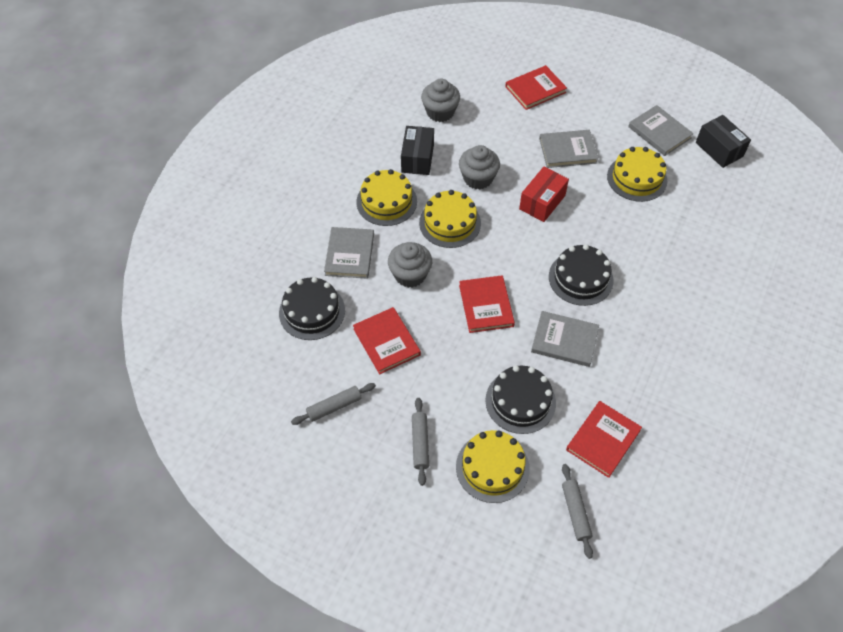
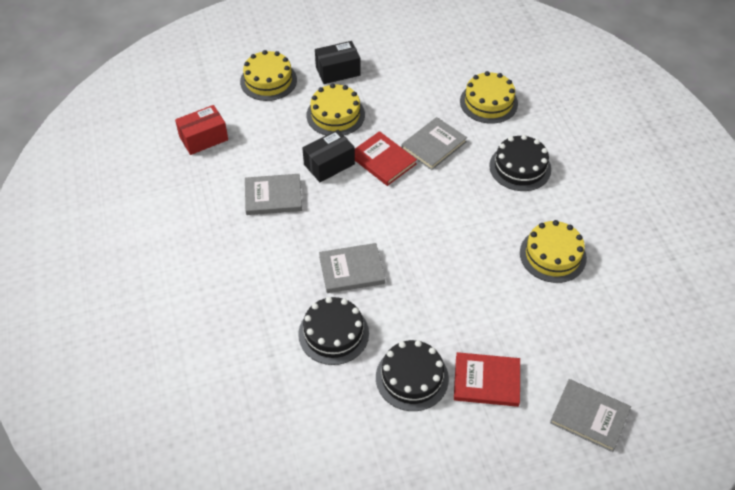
grey cupcake: 3 -> 0
grey rolling pin: 3 -> 0
red book: 4 -> 2

